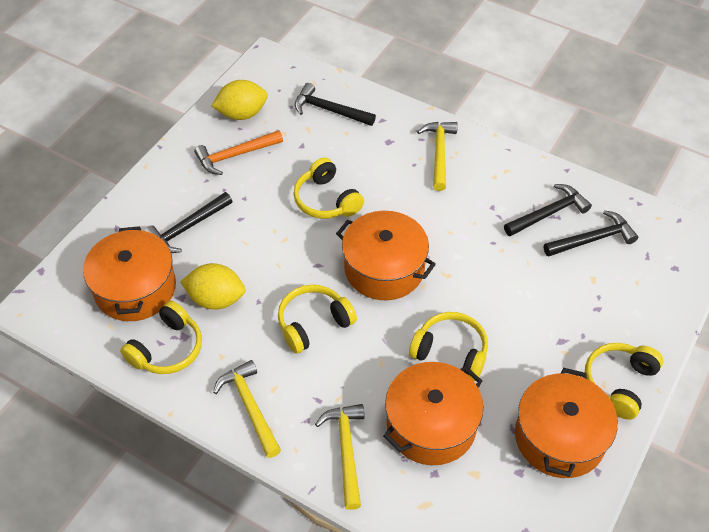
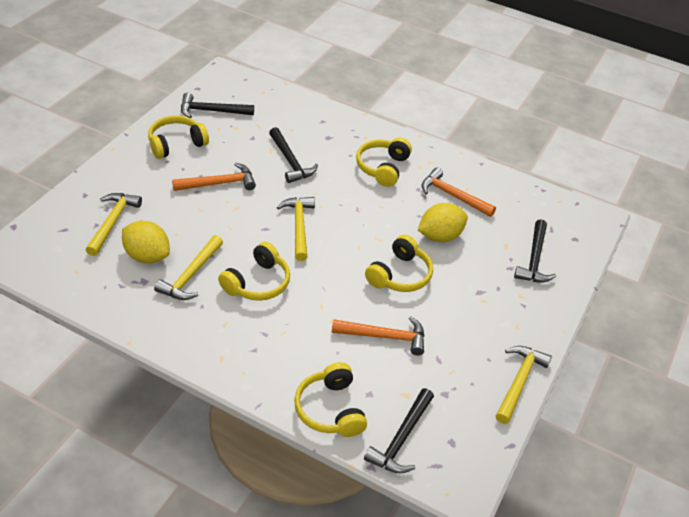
orange hammer: 1 -> 3
orange pot: 4 -> 0
yellow hammer: 3 -> 4

